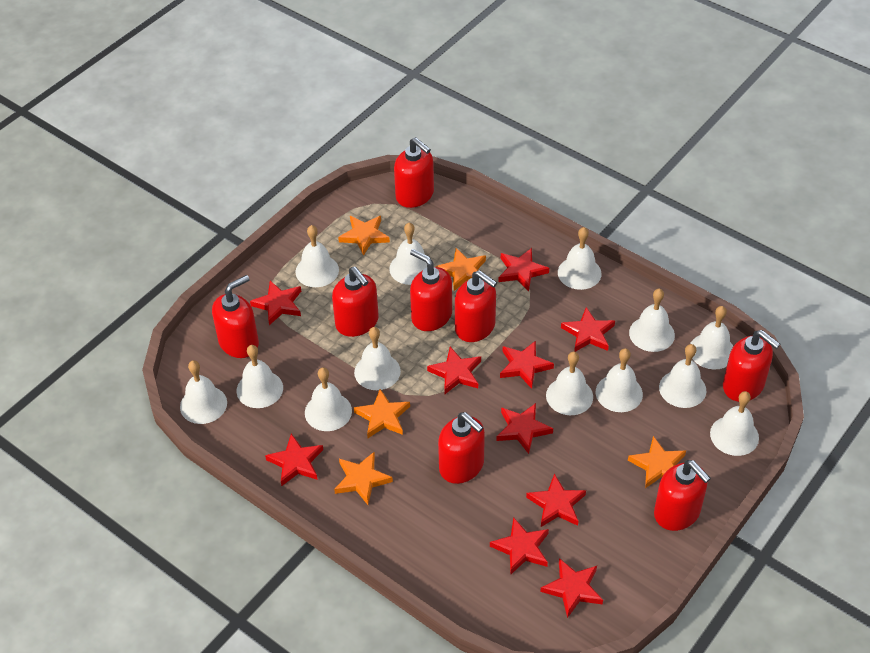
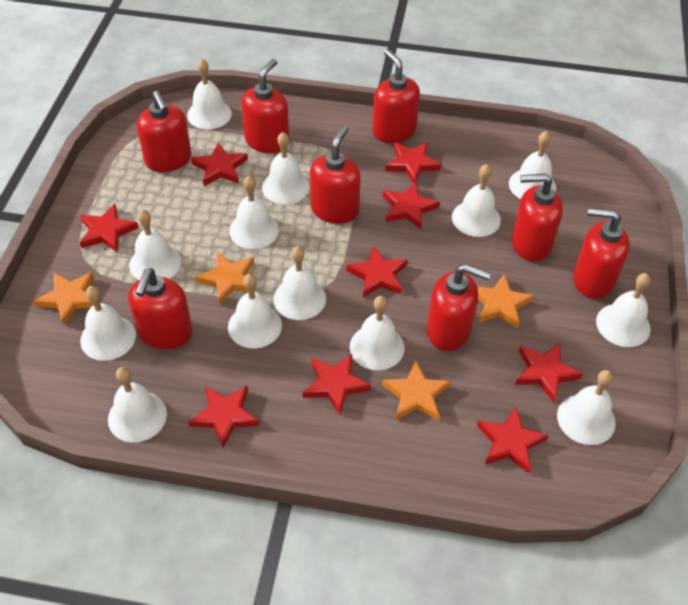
orange star: 5 -> 4
red star: 10 -> 9

